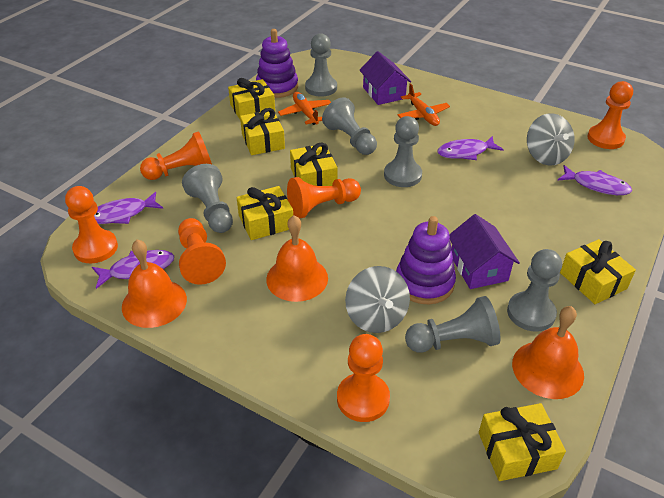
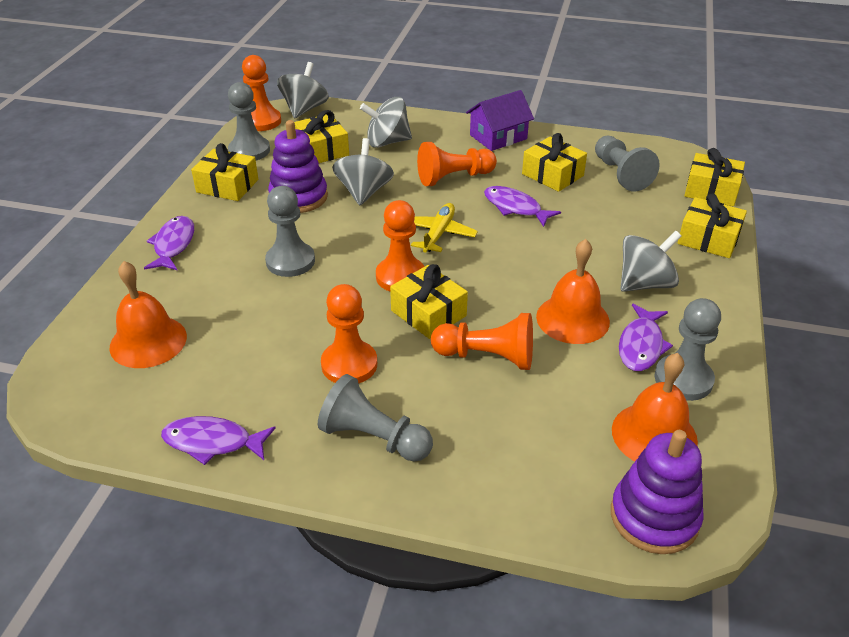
grey pawn: 6 -> 5
grey spinning top: 2 -> 4
orange pawn: 6 -> 5
orange plane: 2 -> 0
purple house: 2 -> 1
yellow plane: 0 -> 1

